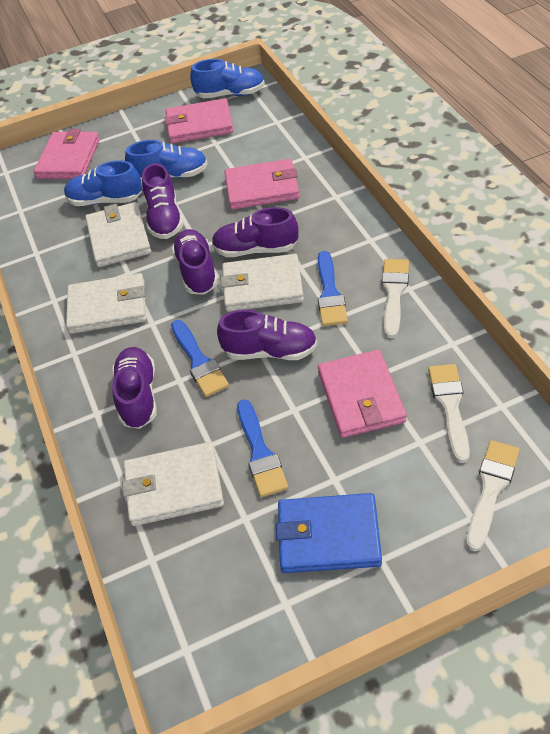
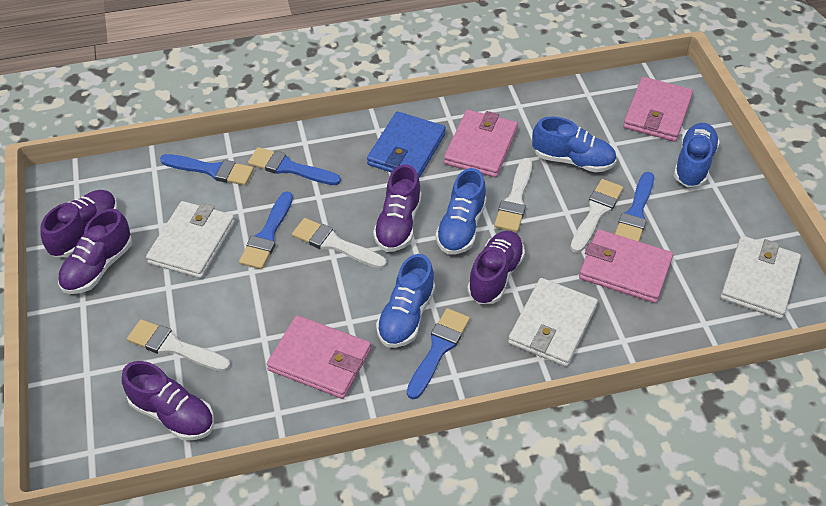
blue brush: 3 -> 5
blue shoe: 3 -> 4
white brush: 3 -> 4
white wallet: 4 -> 3

